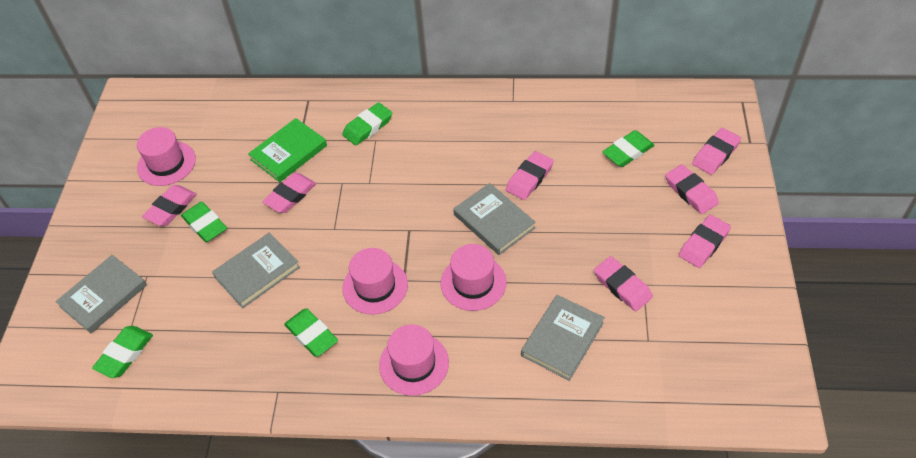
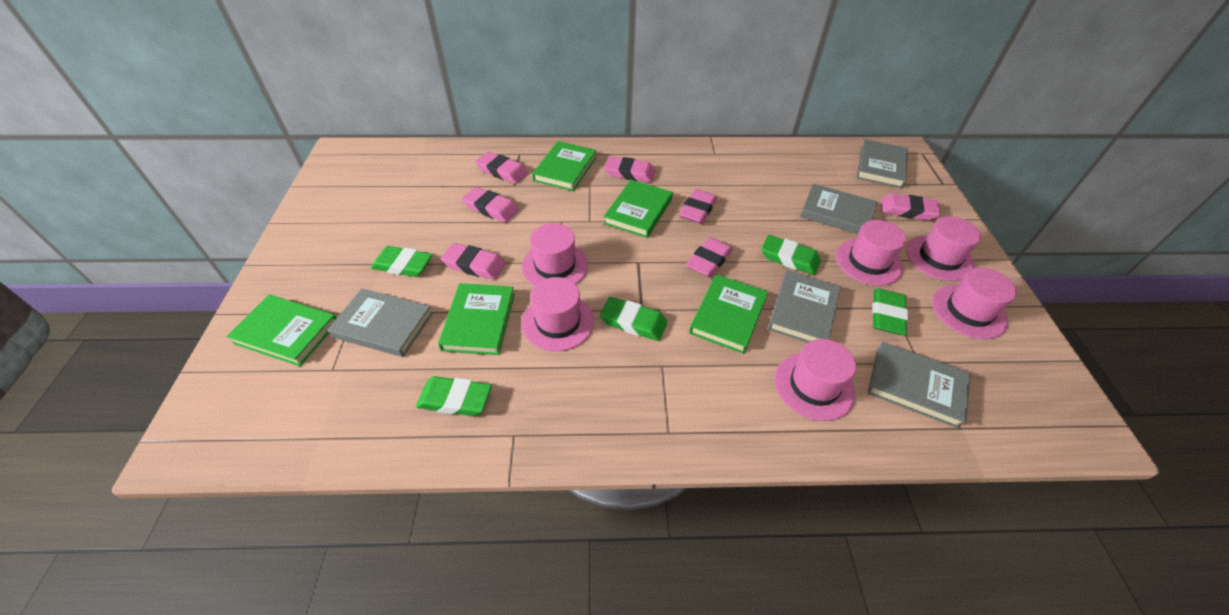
green book: 1 -> 5
grey book: 4 -> 5
pink hat: 4 -> 6

